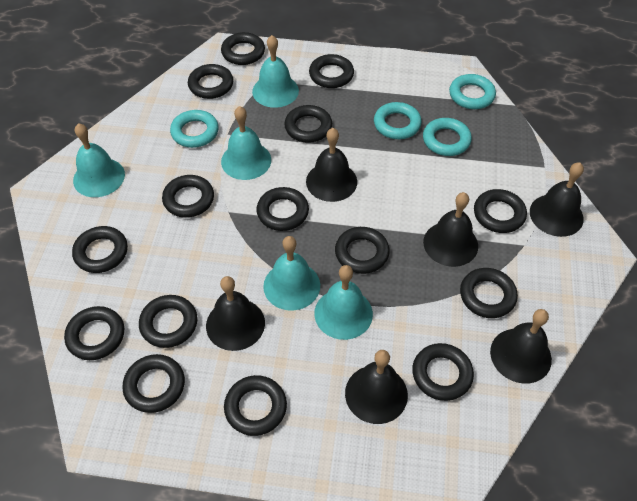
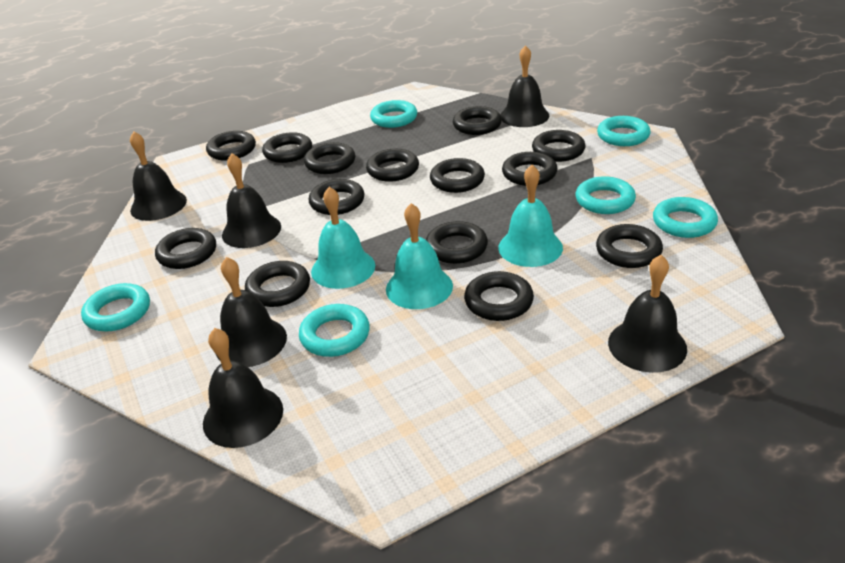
black ring: 15 -> 14
turquoise bell: 5 -> 3
turquoise ring: 4 -> 6

